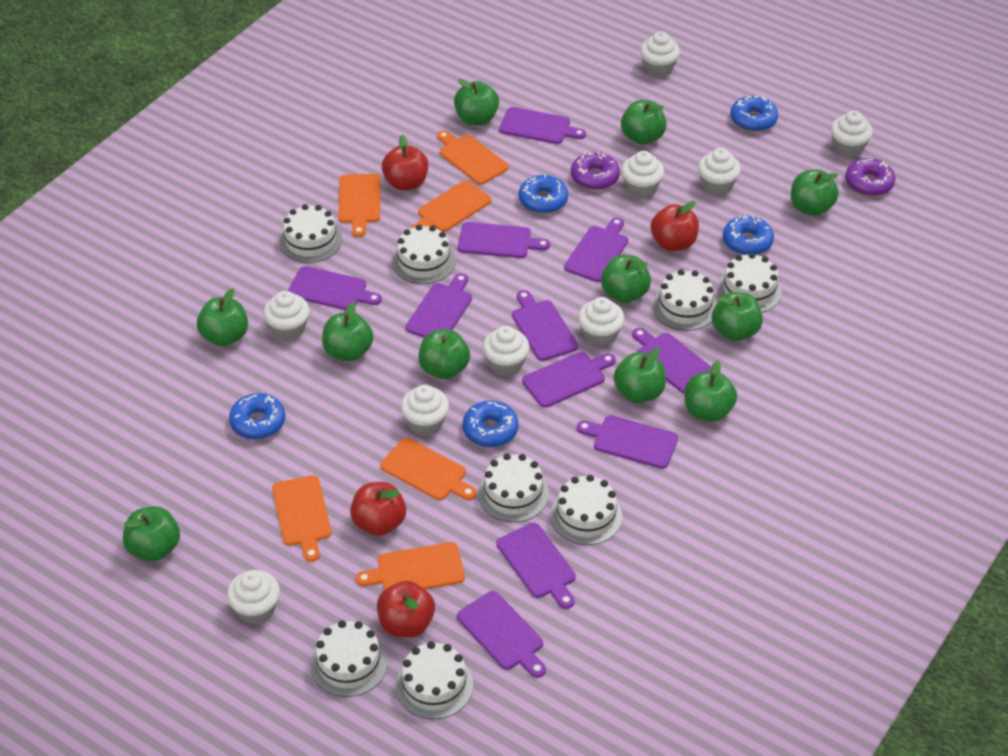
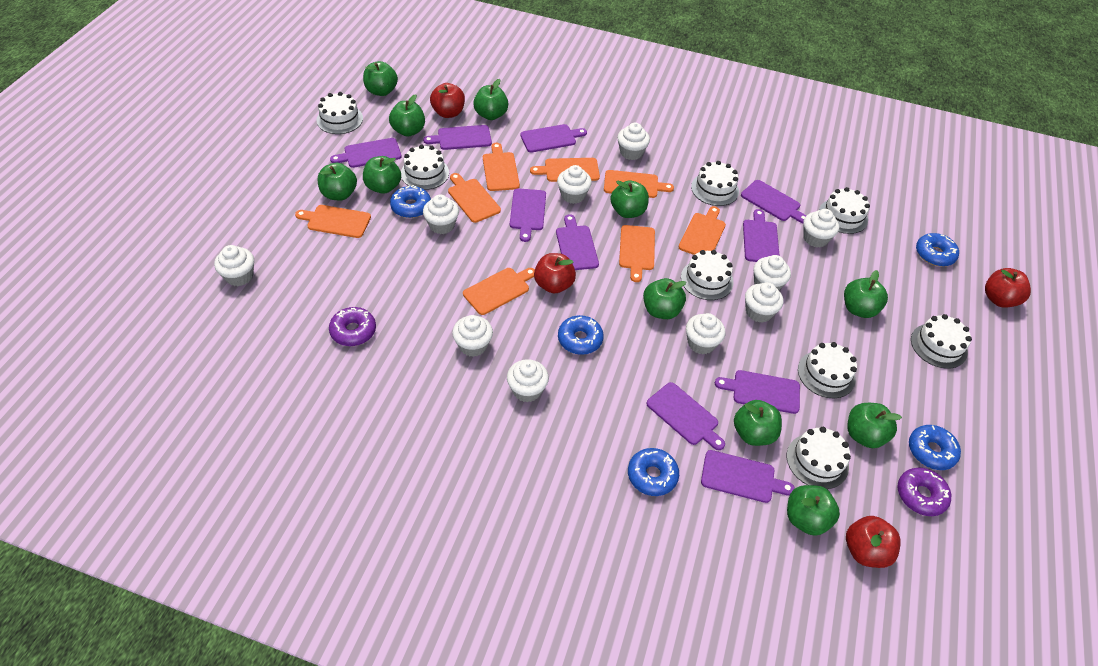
orange cutting board: 6 -> 8
purple cutting board: 11 -> 10
white cupcake: 9 -> 10

